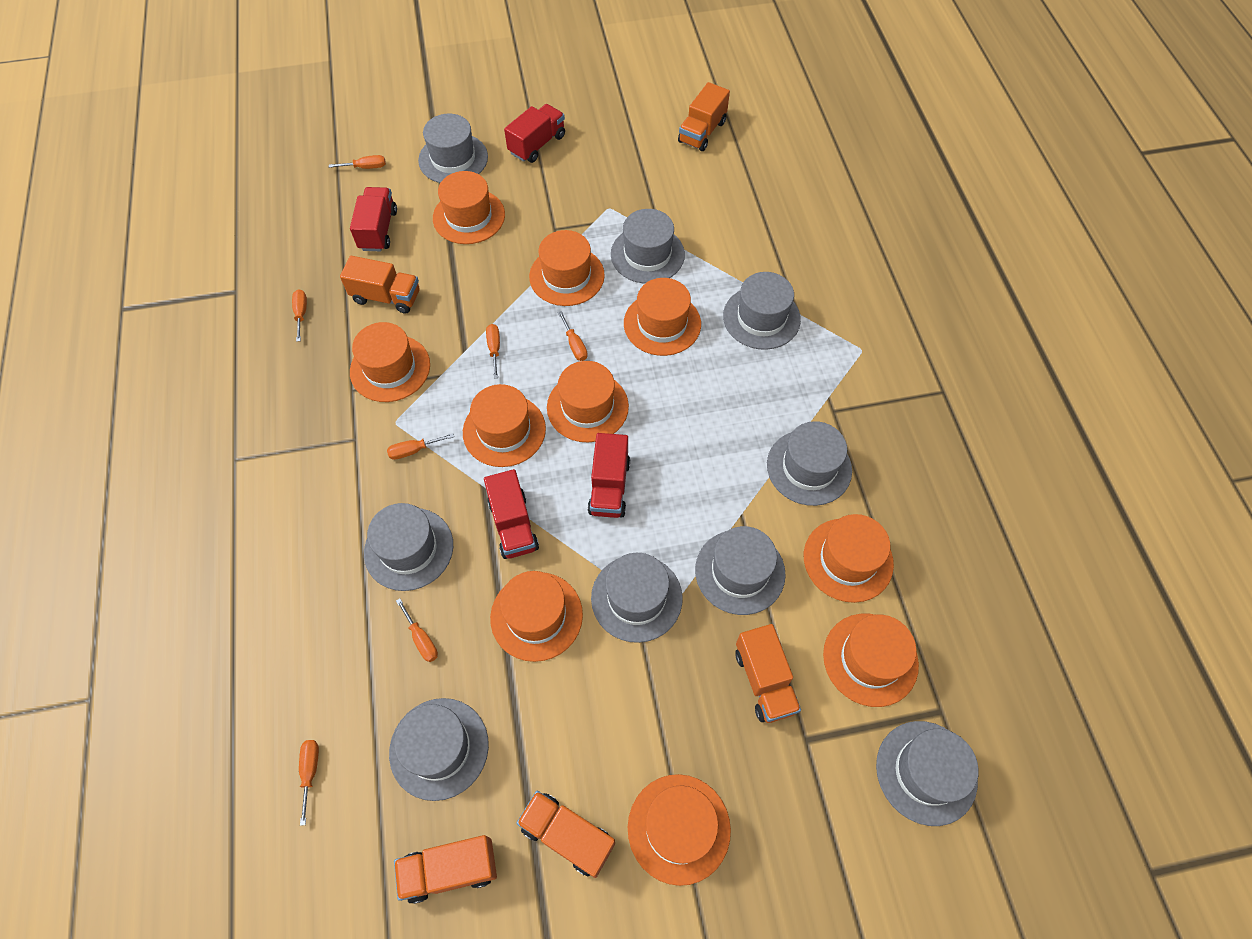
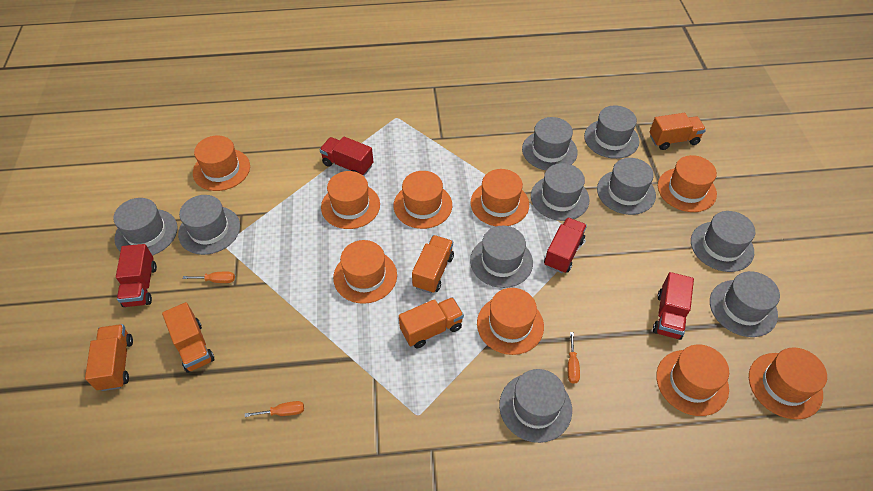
grey hat: 9 -> 10
orange hat: 10 -> 9
orange screwdriver: 7 -> 3

